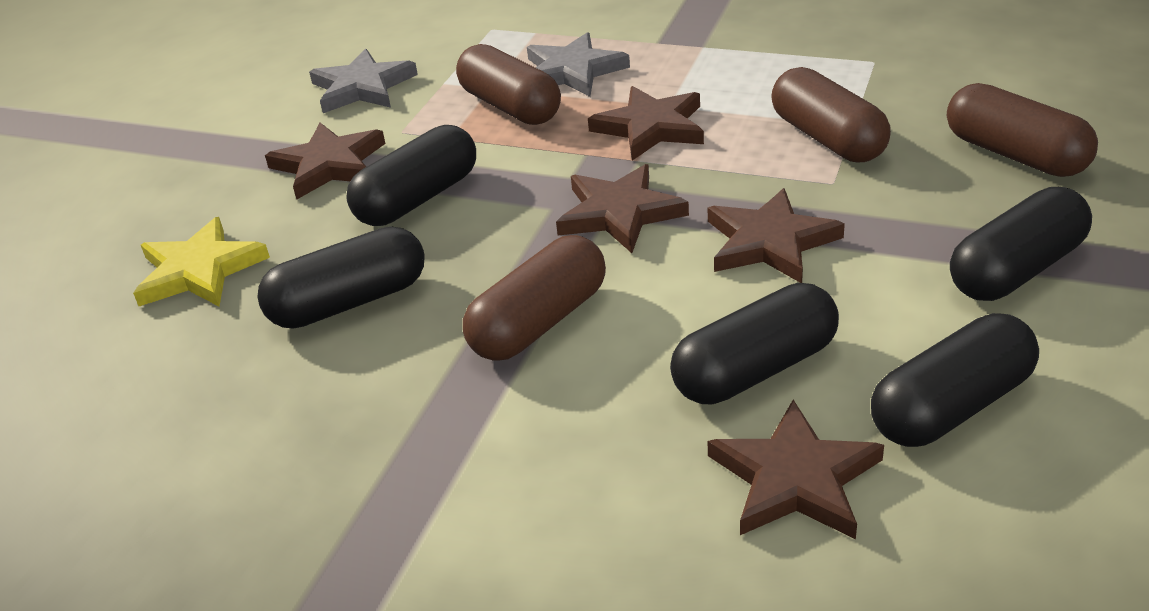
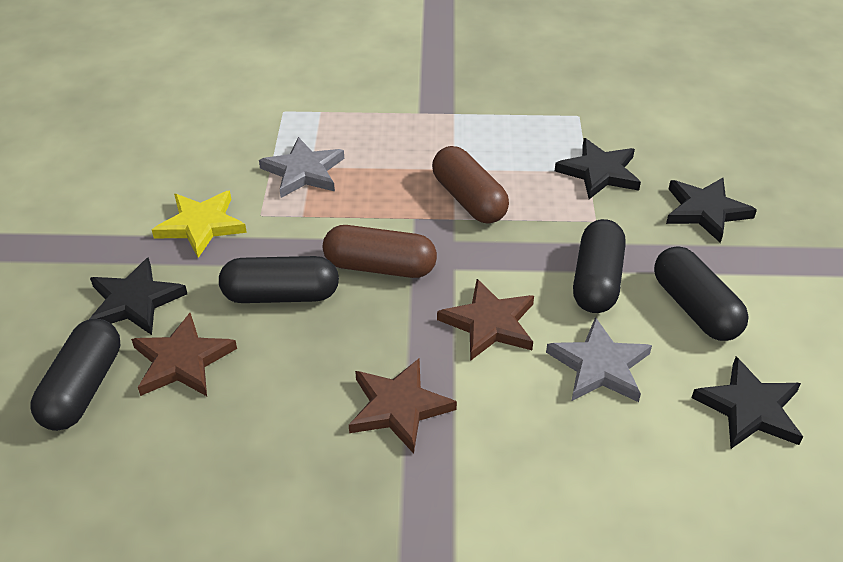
black capsule: 5 -> 4
black star: 0 -> 4
brown capsule: 4 -> 2
brown star: 5 -> 3

